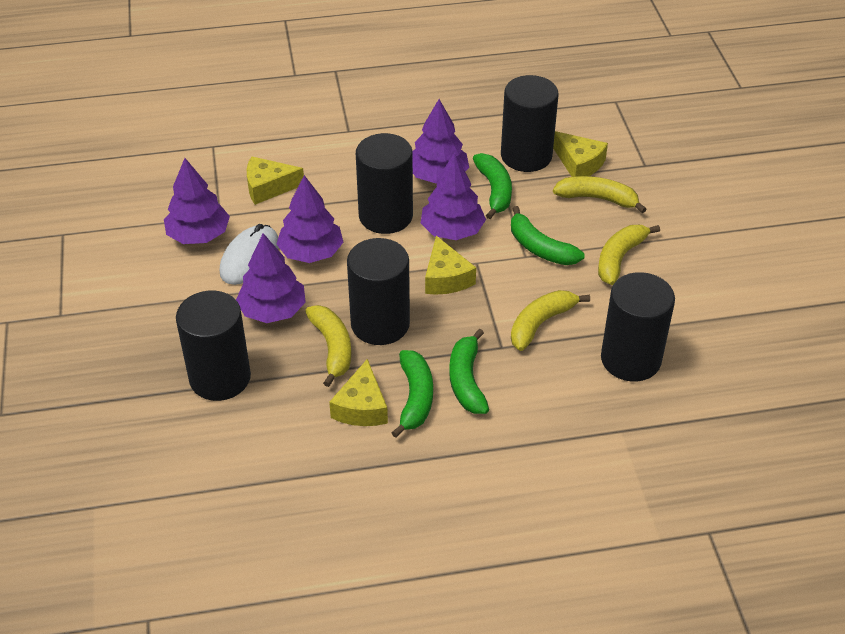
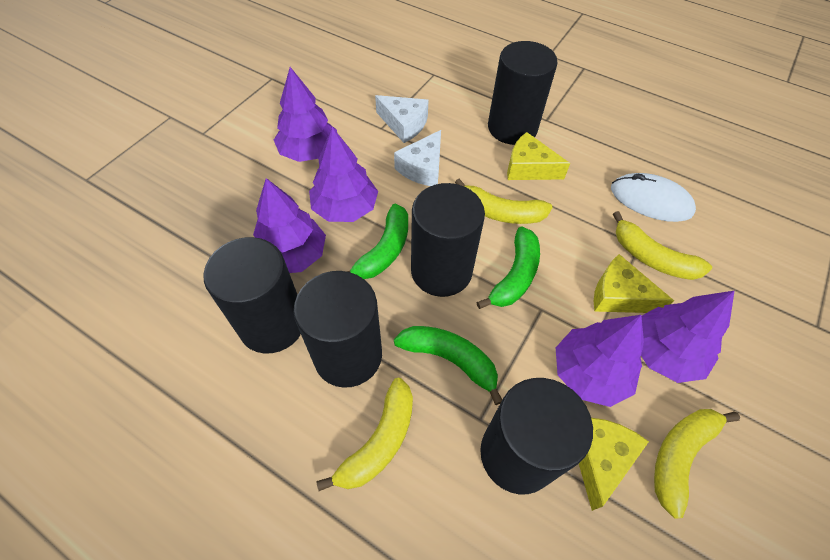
green banana: 4 -> 3
white cheese: 0 -> 2
yellow cheese: 4 -> 3

